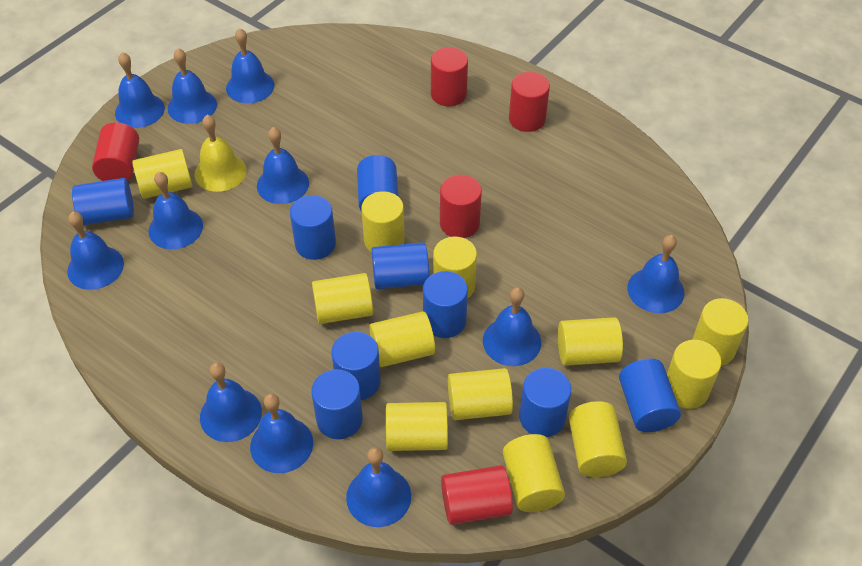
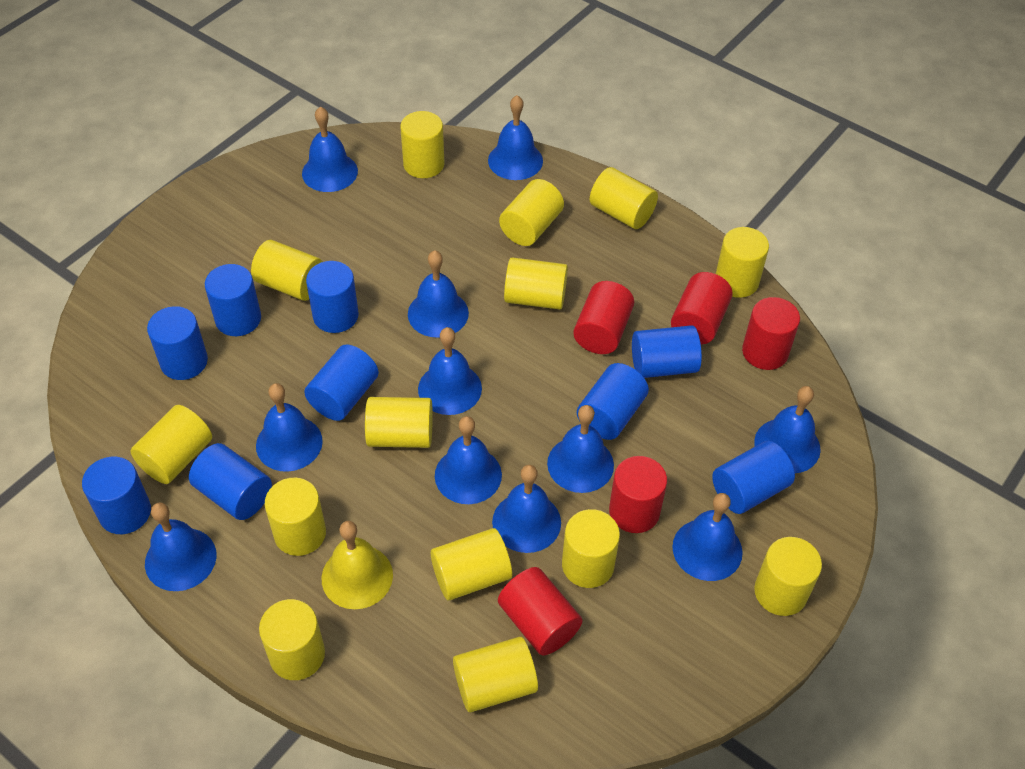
yellow cylinder: 12 -> 14

